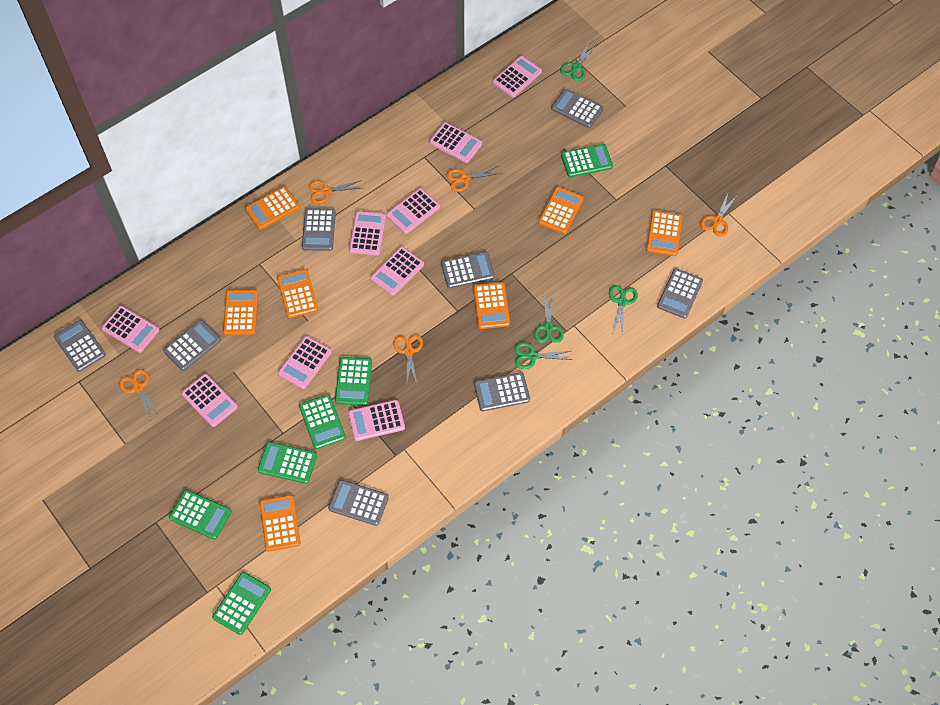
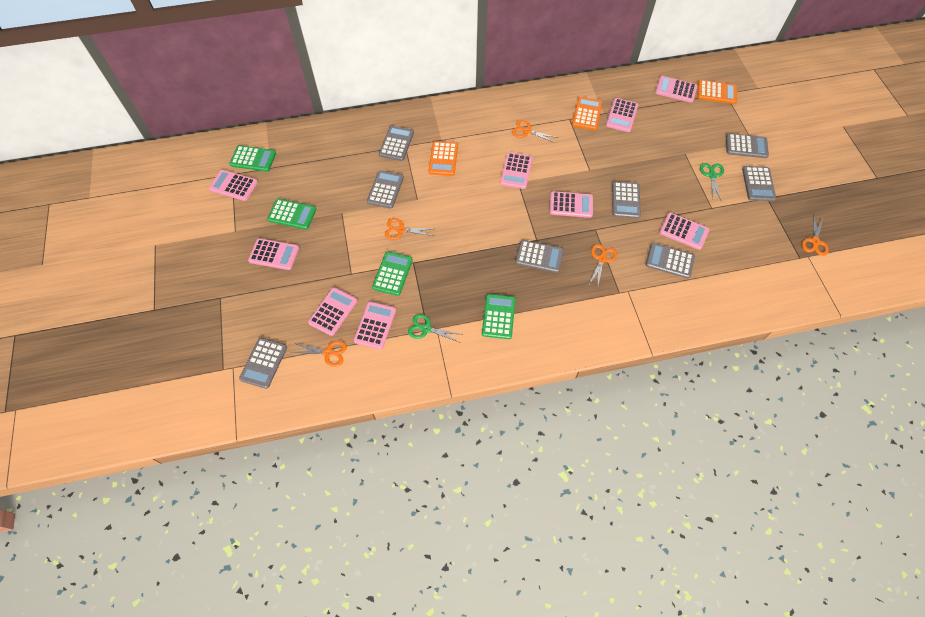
green calculator: 6 -> 4
green scissors: 4 -> 2
orange calculator: 7 -> 3

